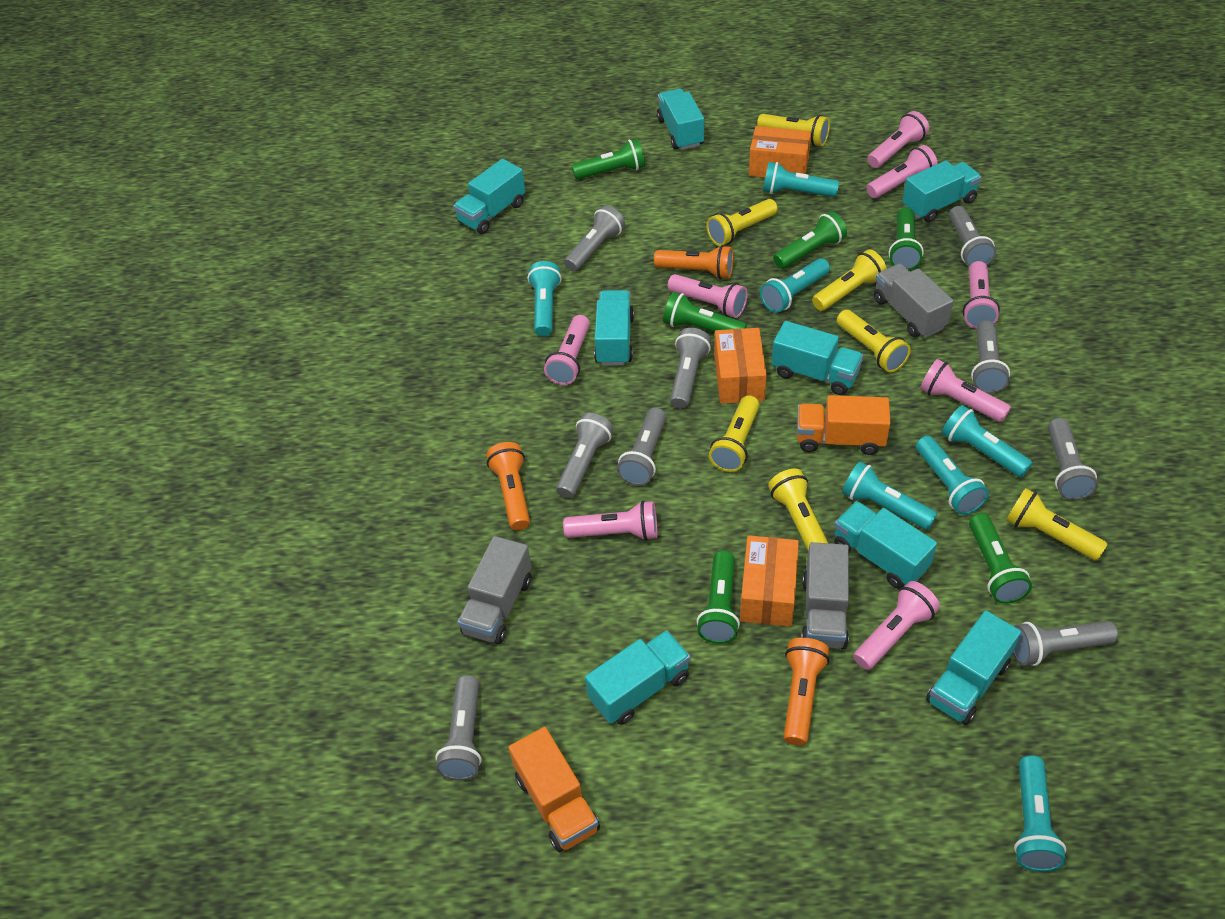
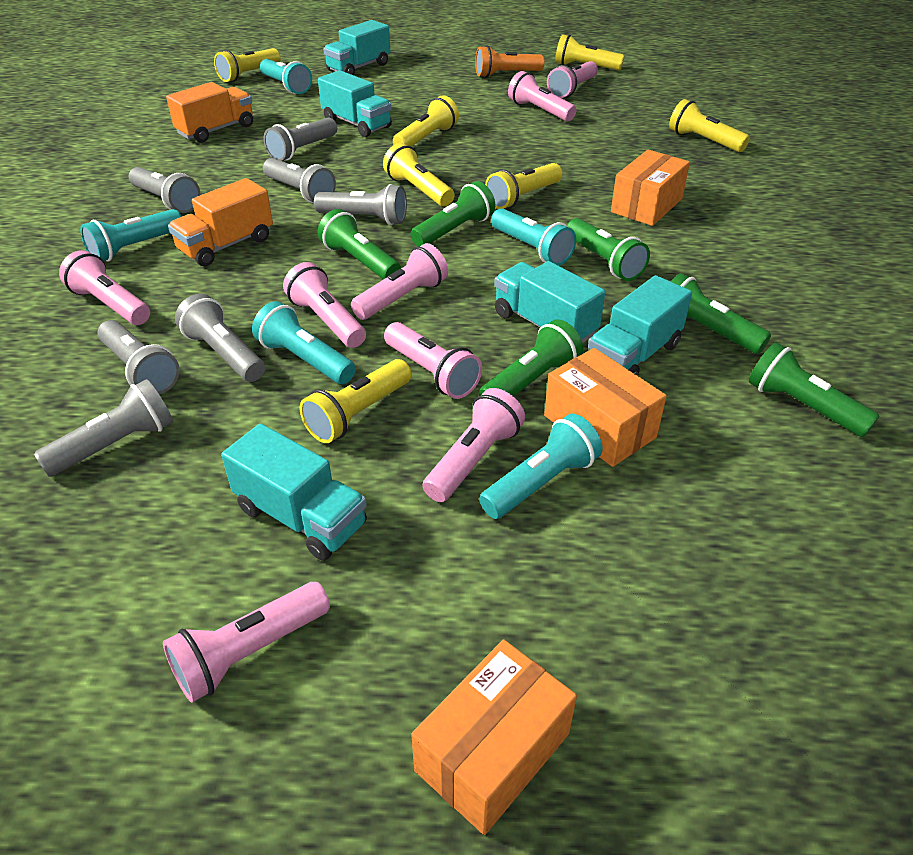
grey flashlight: 9 -> 7
grey truck: 3 -> 0
orange flashlight: 3 -> 1
turquoise flashlight: 7 -> 5
turquoise truck: 8 -> 5

